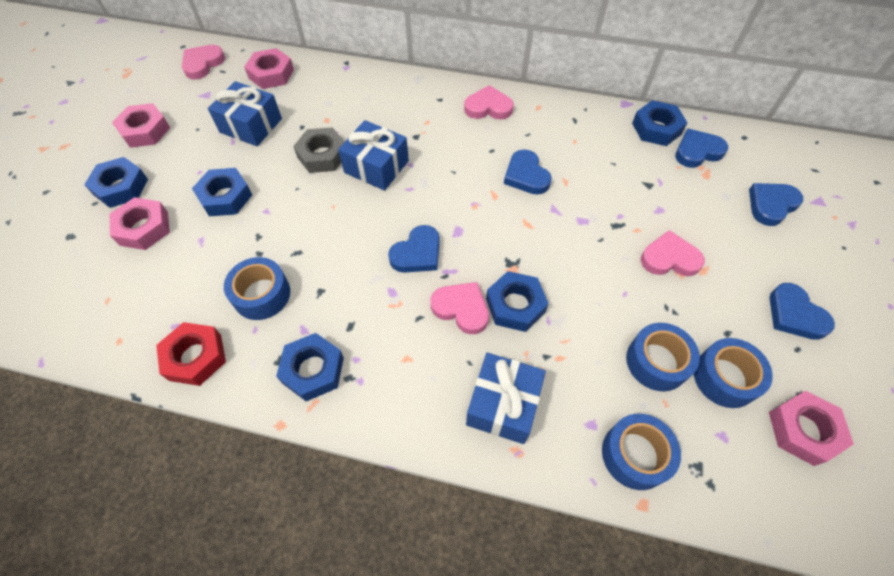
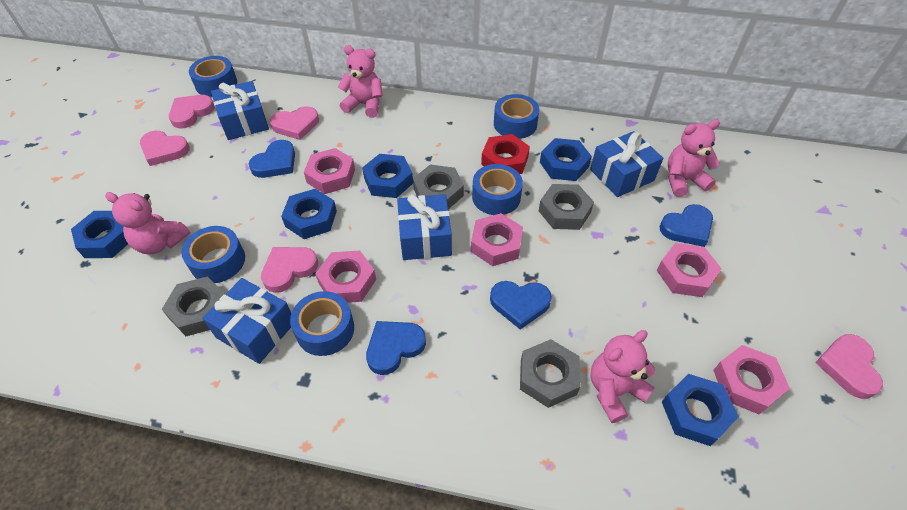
blue gift: 3 -> 4
blue heart: 5 -> 4
blue tape: 4 -> 5
grey nut: 1 -> 4
pink heart: 4 -> 5
pink nut: 4 -> 5
pink teddy bear: 0 -> 4

